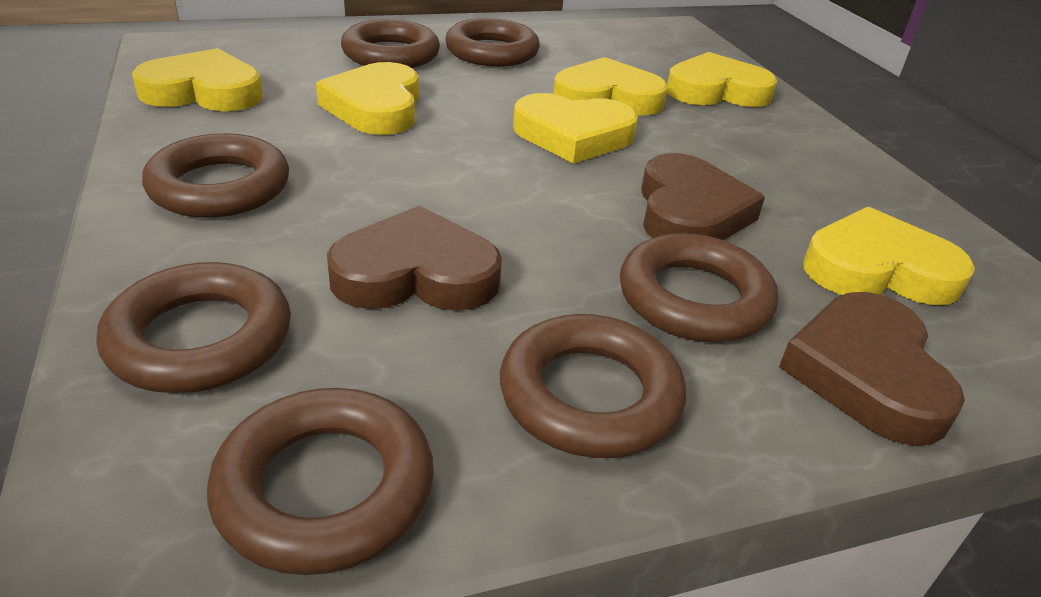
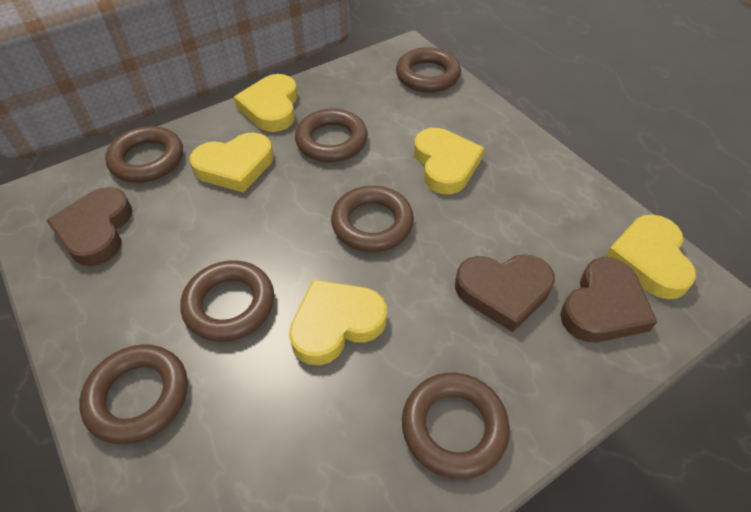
yellow heart: 6 -> 5

